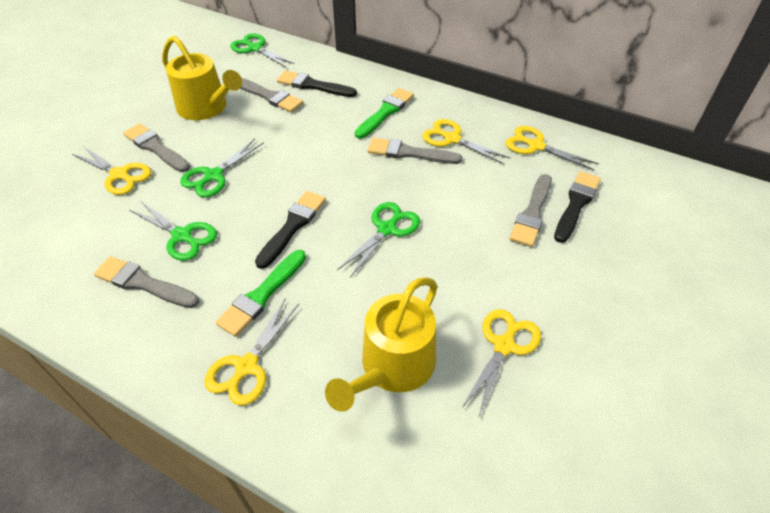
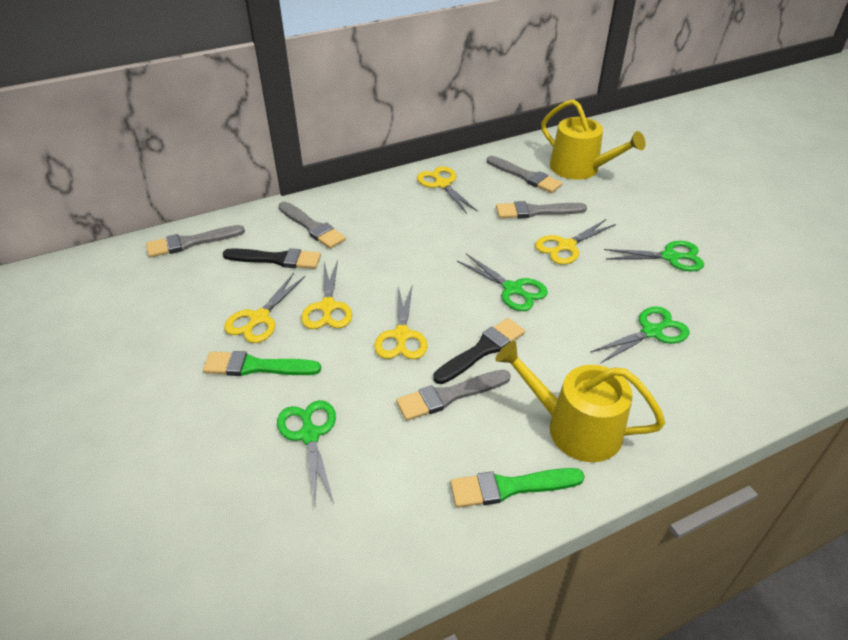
black brush: 3 -> 2

